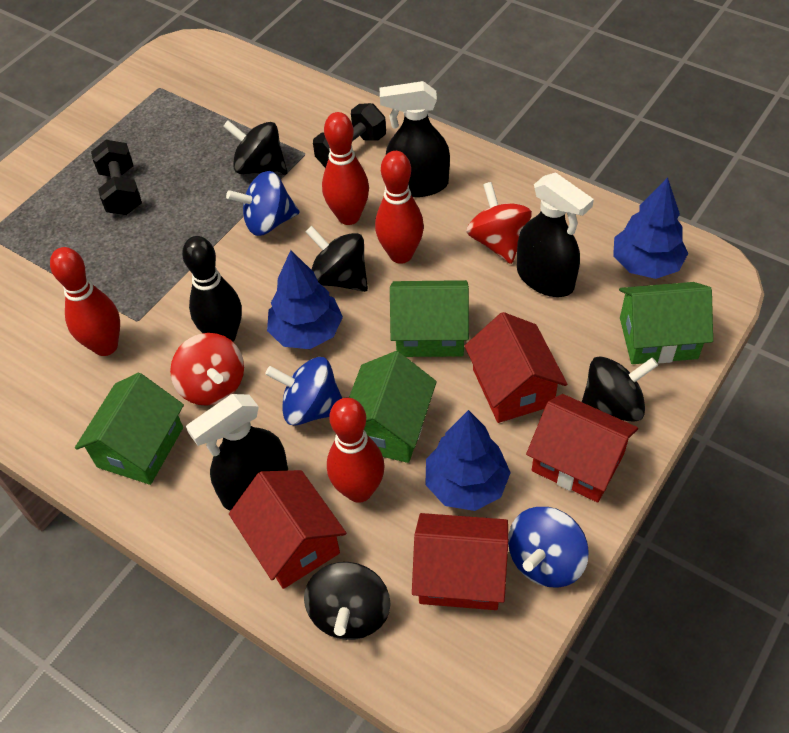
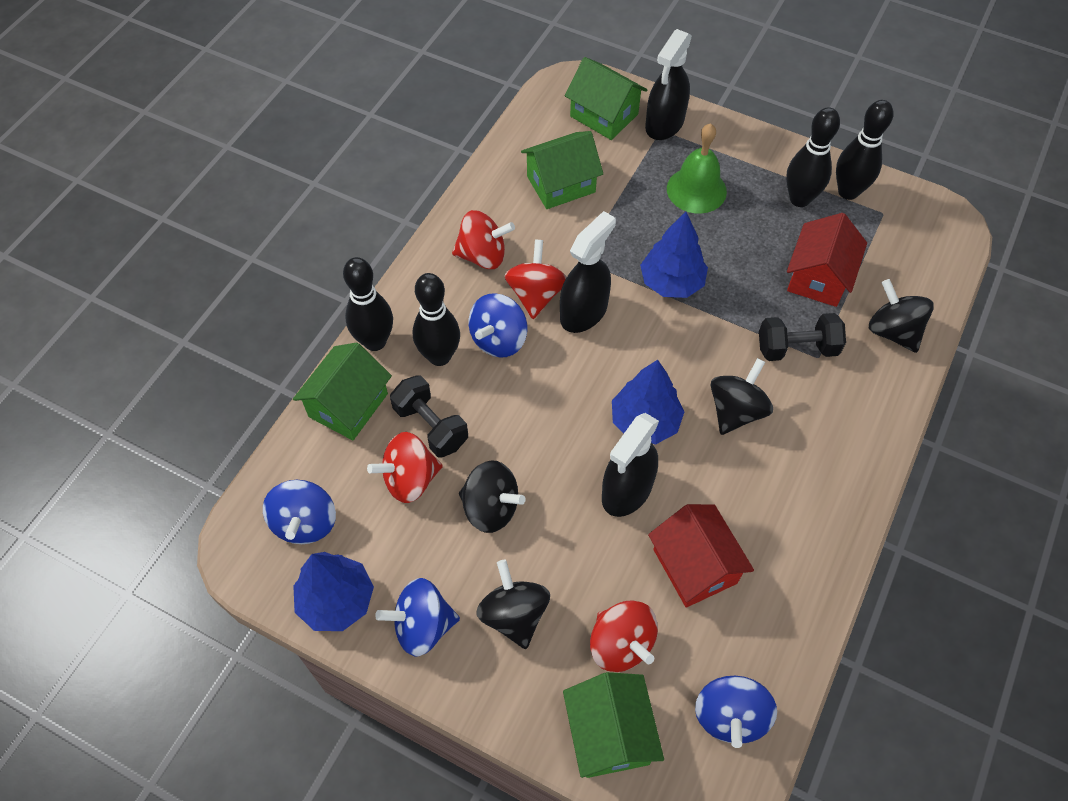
black bowling pin: 1 -> 4
blue spinning top: 3 -> 4
green bell: 0 -> 1
red bowling pin: 4 -> 0
red house: 4 -> 2
red spinning top: 2 -> 4

